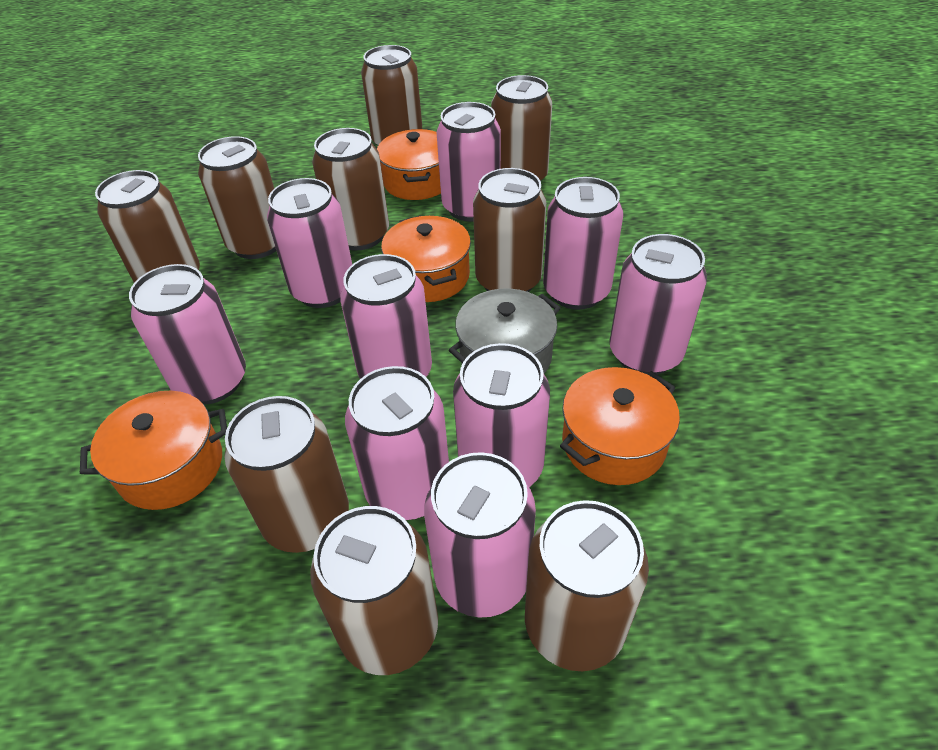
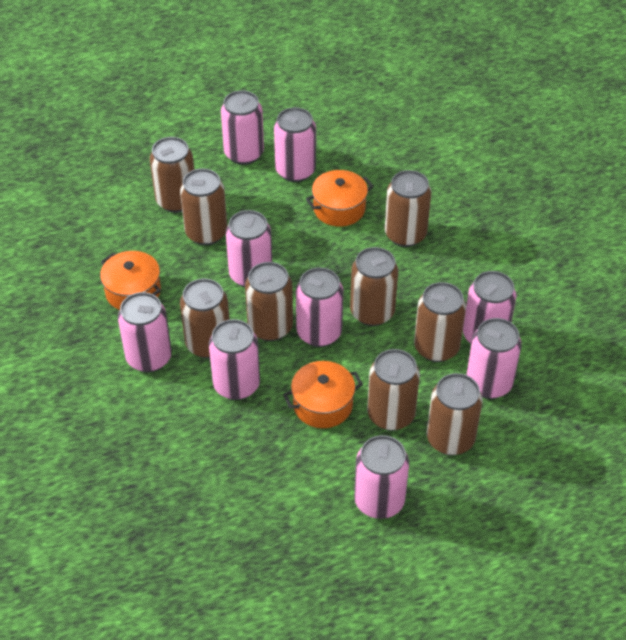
grey pot: 1 -> 0
orange pot: 4 -> 3

